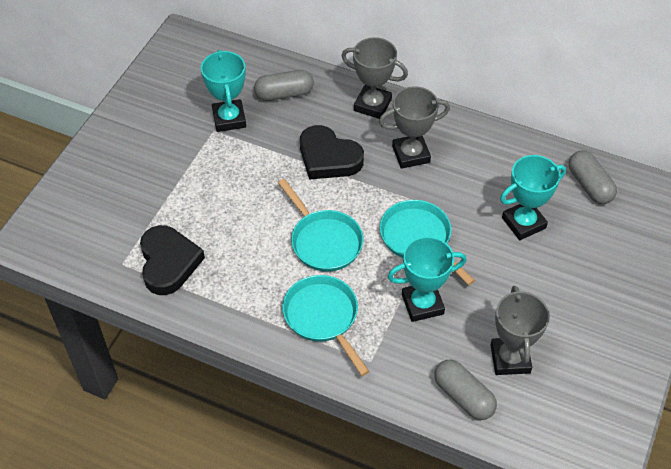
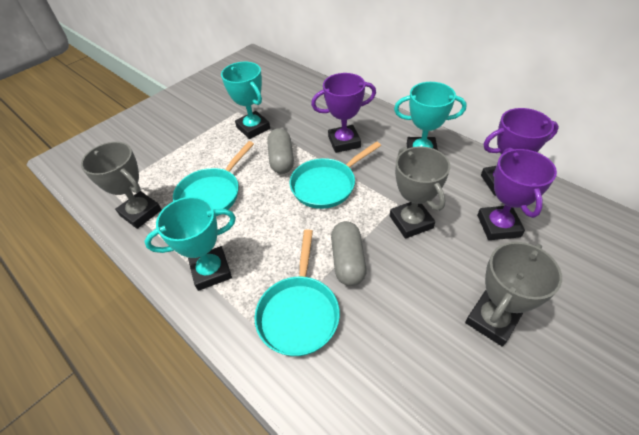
black heart: 2 -> 0
grey capsule: 3 -> 2
purple trophy: 0 -> 3

